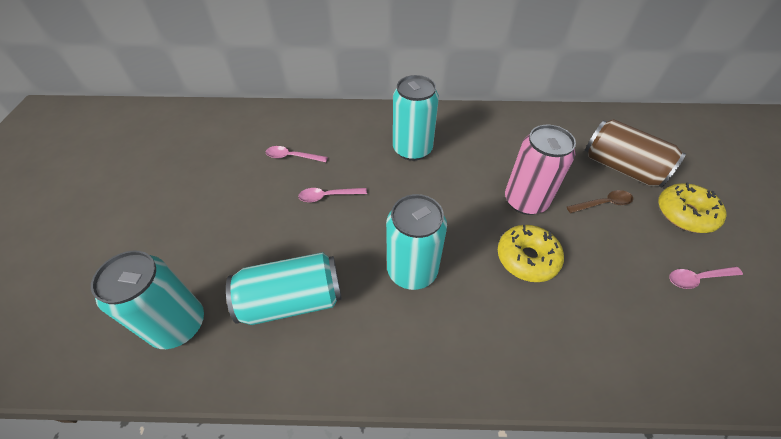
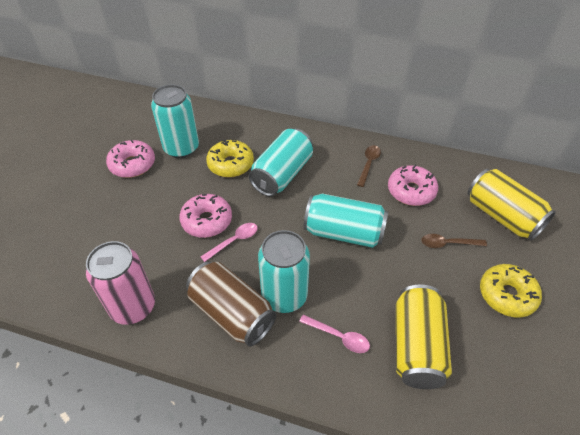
brown spoon: 1 -> 2
pink donut: 0 -> 3
pink spoon: 3 -> 2
yellow can: 0 -> 2

